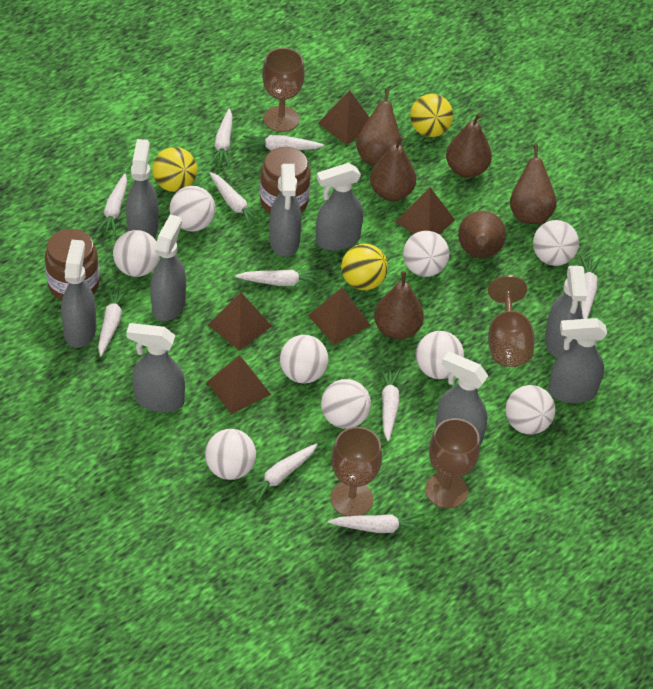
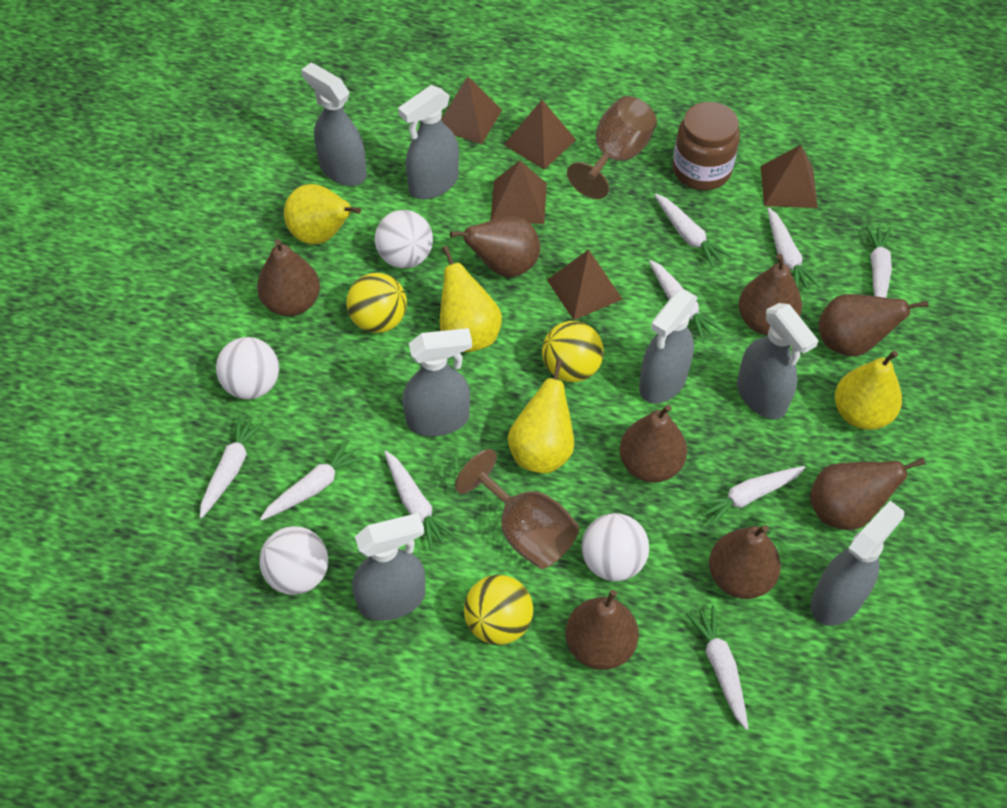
brown goblet: 4 -> 2
brown jar: 2 -> 1
brown pear: 6 -> 8
grey spray bottle: 9 -> 7
white ball: 9 -> 4
white carrot: 10 -> 9
yellow pear: 0 -> 4

